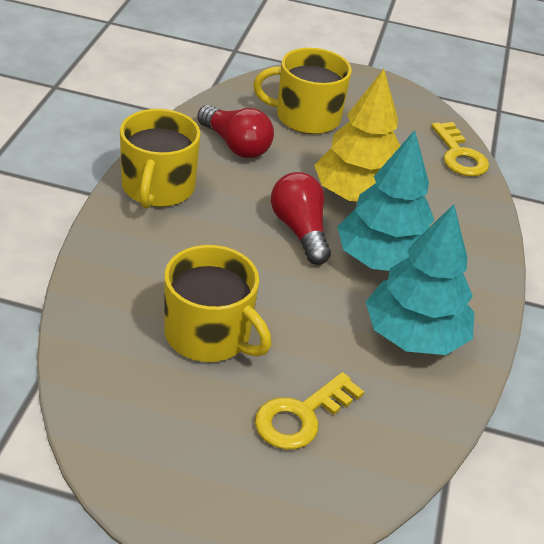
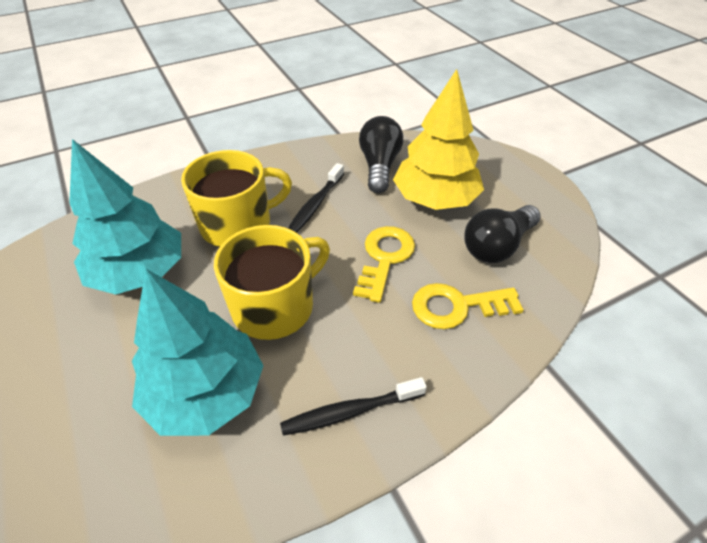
black light bulb: 0 -> 2
black toothbrush: 0 -> 2
red light bulb: 2 -> 0
yellow mug: 3 -> 2

